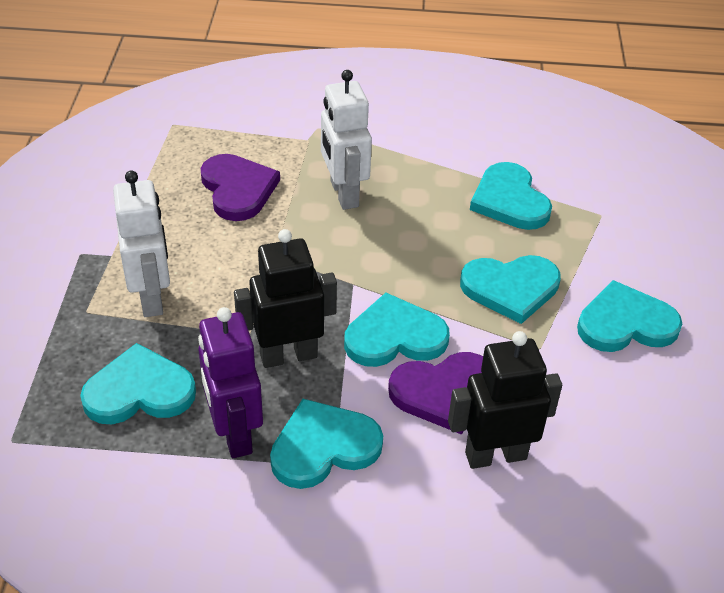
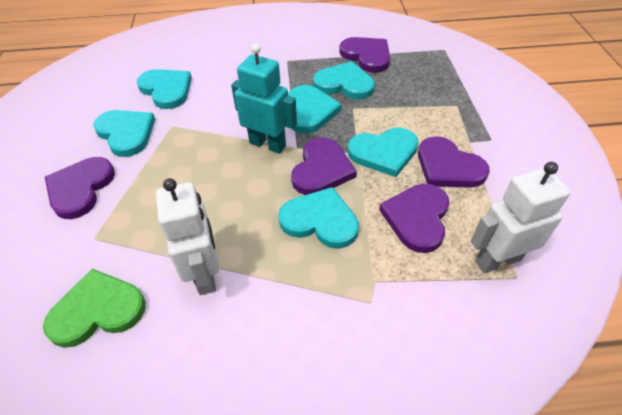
black robot: 2 -> 0
green heart: 0 -> 1
purple heart: 2 -> 5
purple robot: 1 -> 0
turquoise robot: 0 -> 1

